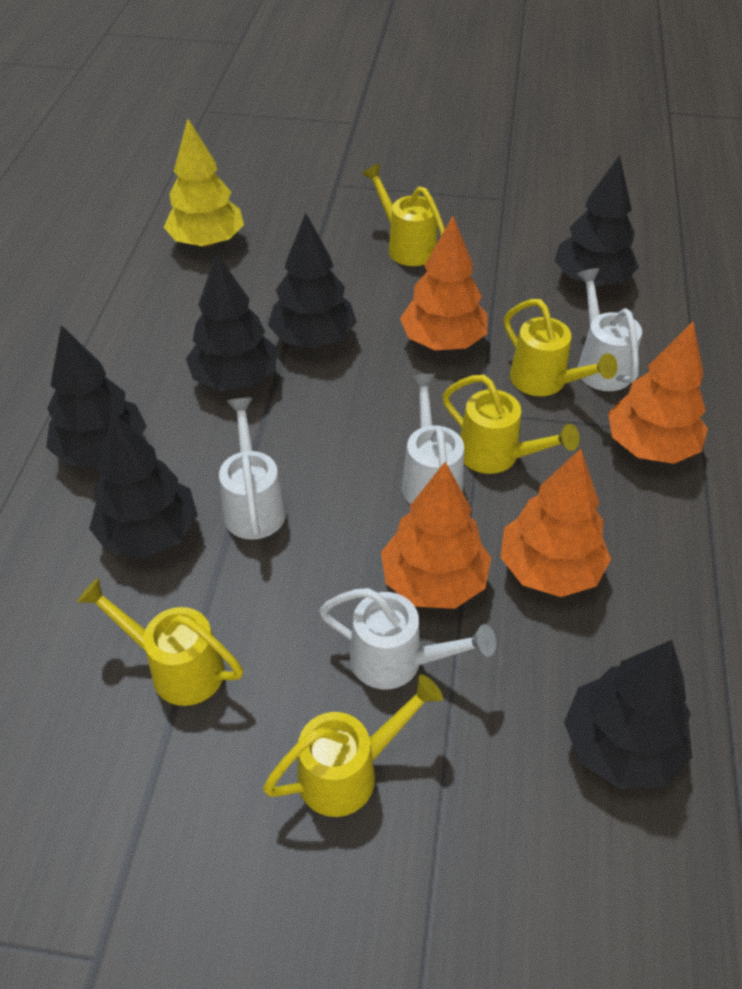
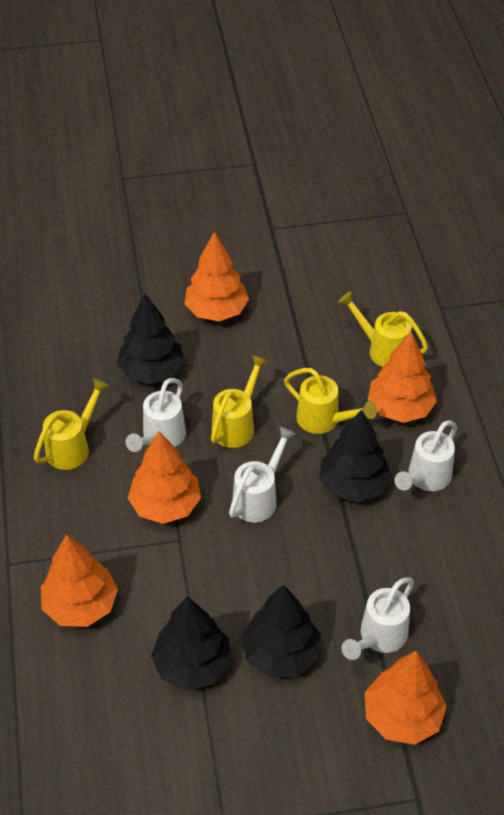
black tree: 6 -> 4
orange tree: 4 -> 5
yellow tree: 1 -> 0
yellow watering can: 5 -> 4

